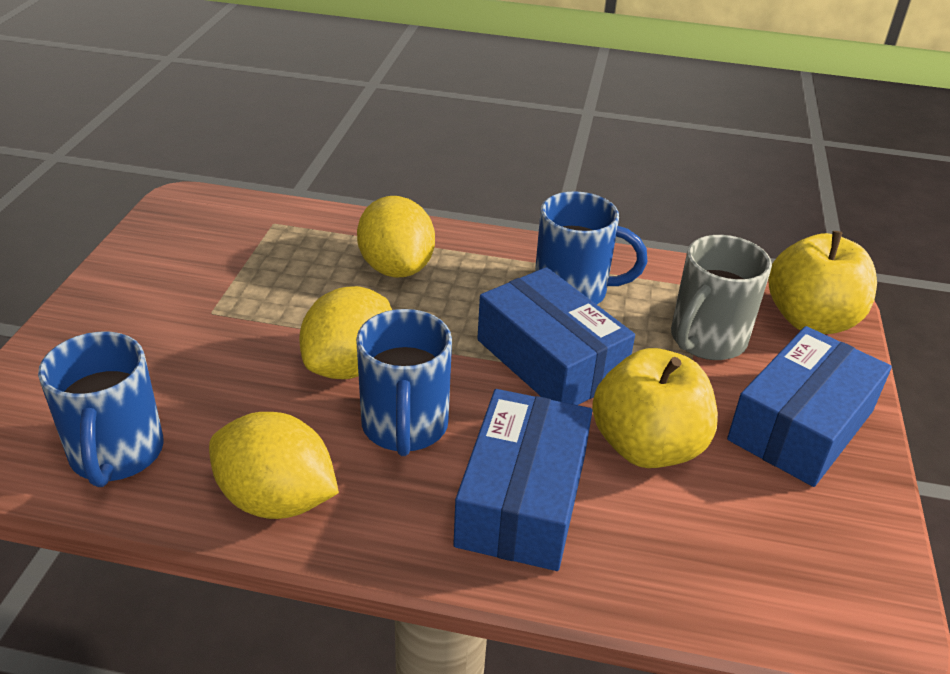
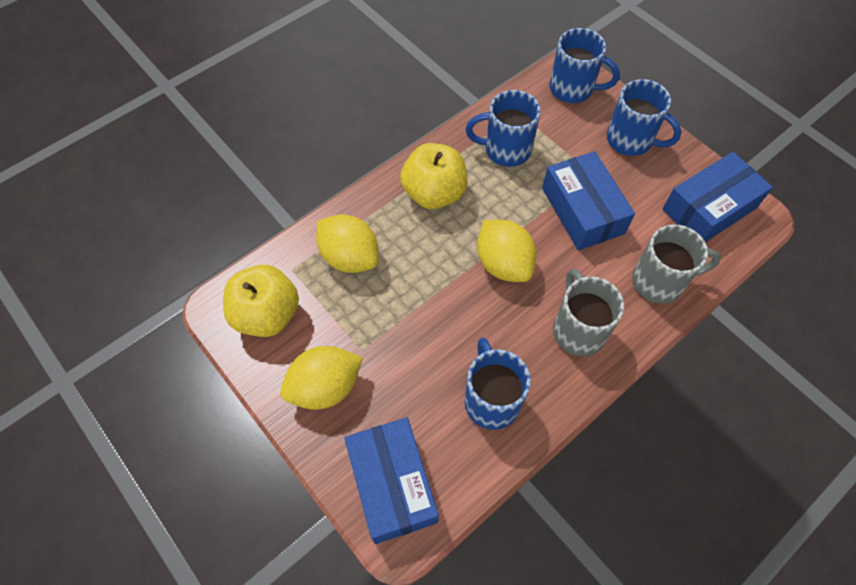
blue mug: 3 -> 4
grey mug: 1 -> 2

